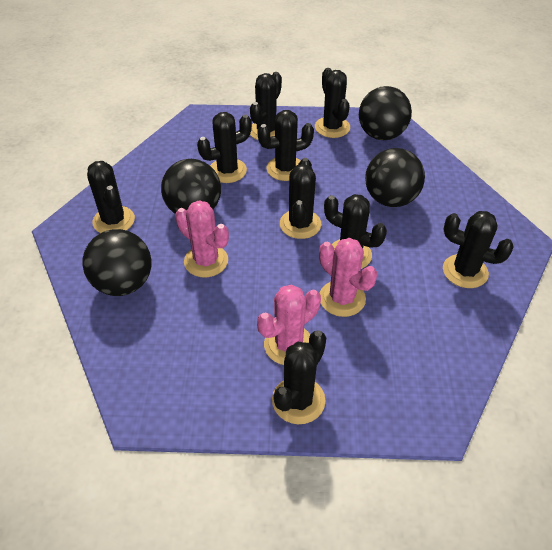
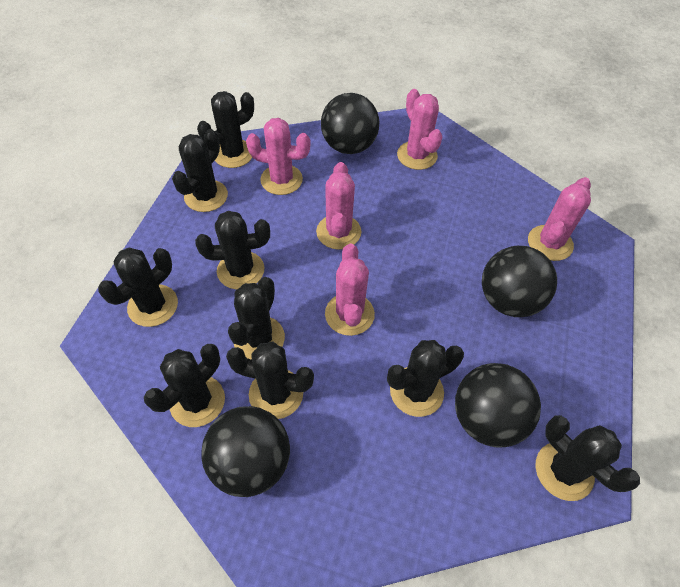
pink cactus: 3 -> 5

